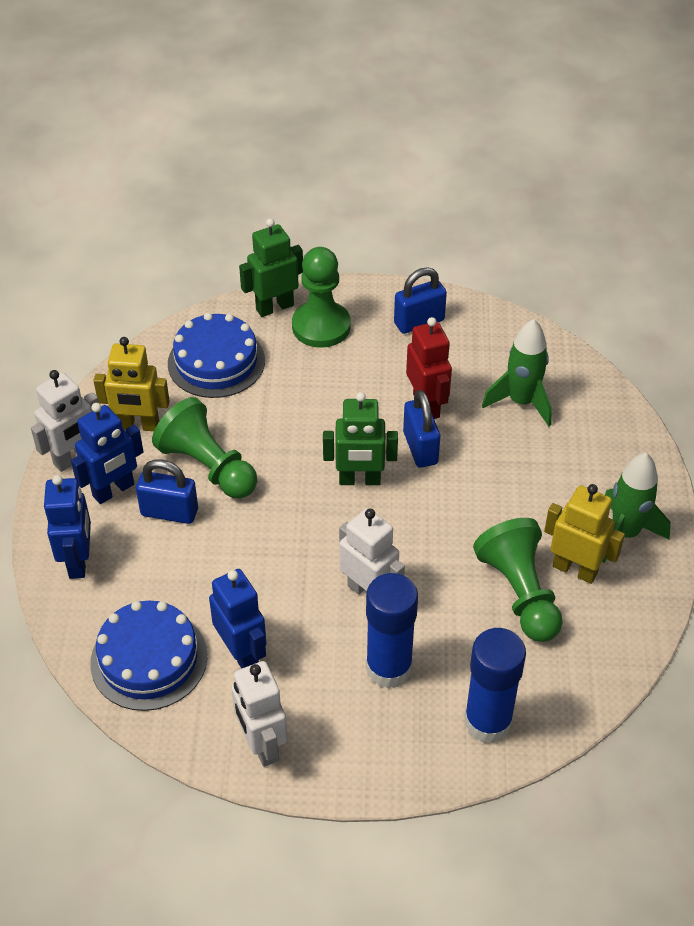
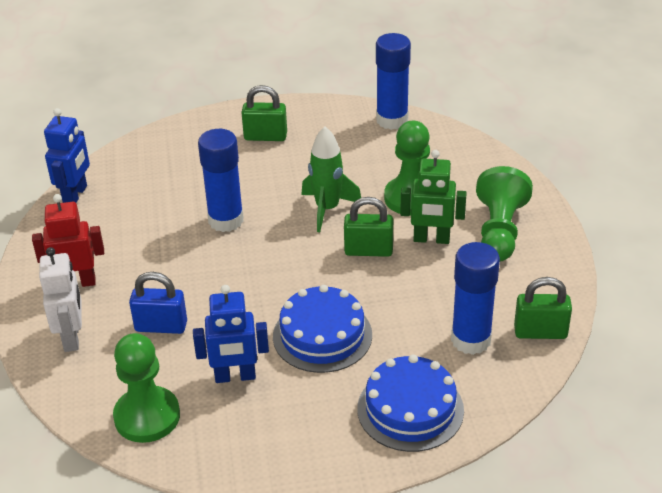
blue glue stick: 2 -> 3
blue padlock: 3 -> 1
blue robot: 3 -> 2
green padlock: 0 -> 3
green robot: 2 -> 1
green rocket: 2 -> 1
white robot: 3 -> 1
yellow robot: 2 -> 0

